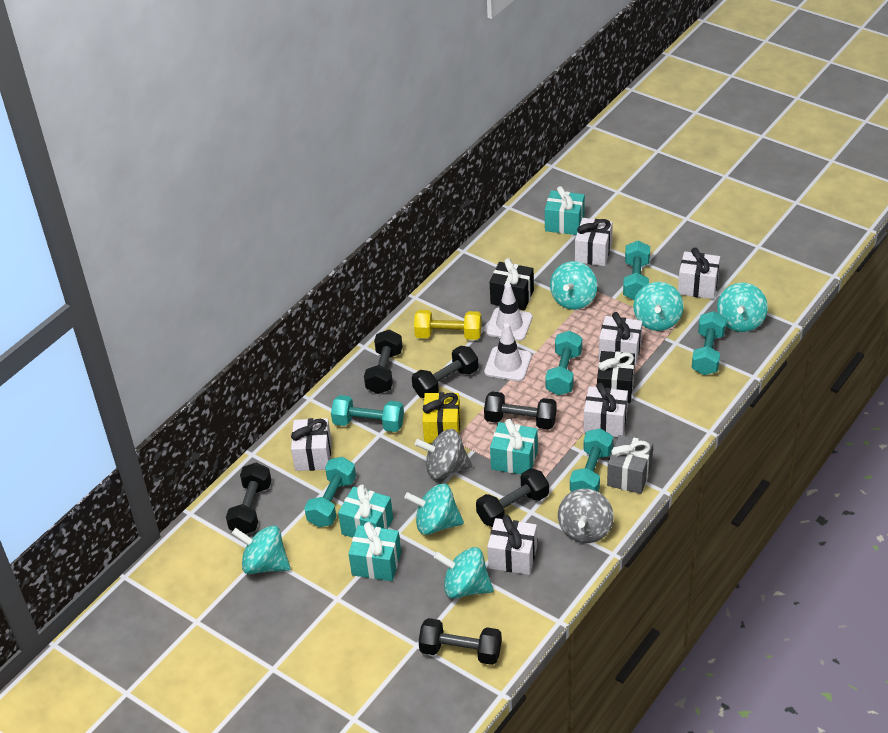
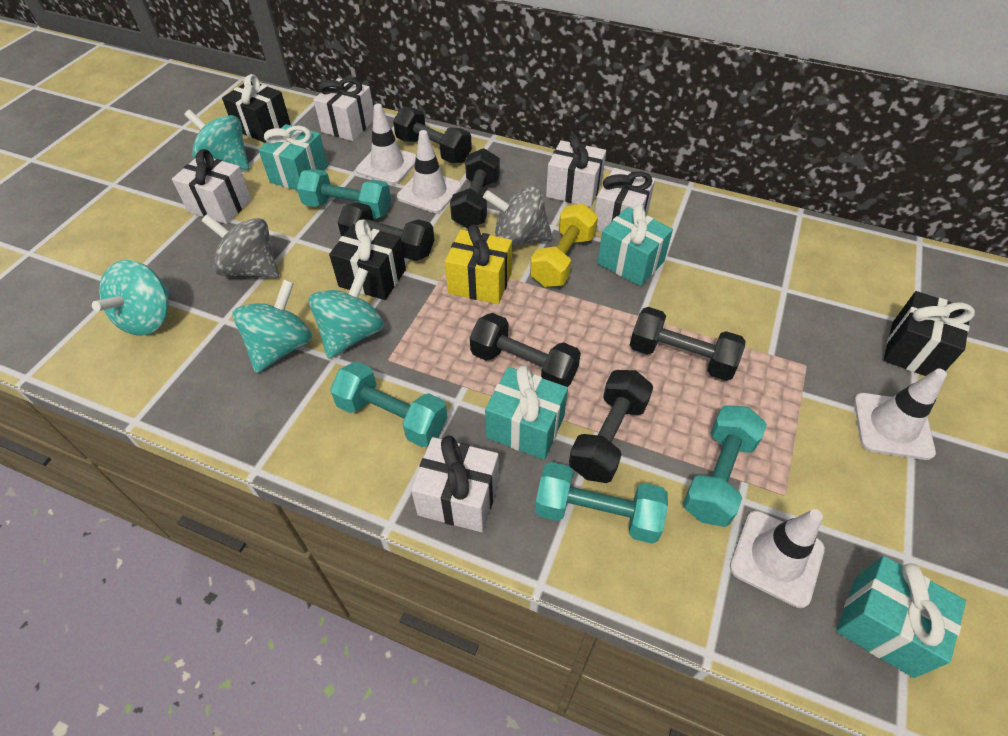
black gift: 2 -> 3
grey gift: 1 -> 0
turquoise dumbbell: 6 -> 4
turquoise spinning top: 6 -> 4
white gift: 6 -> 5
white traffic cone: 2 -> 4

